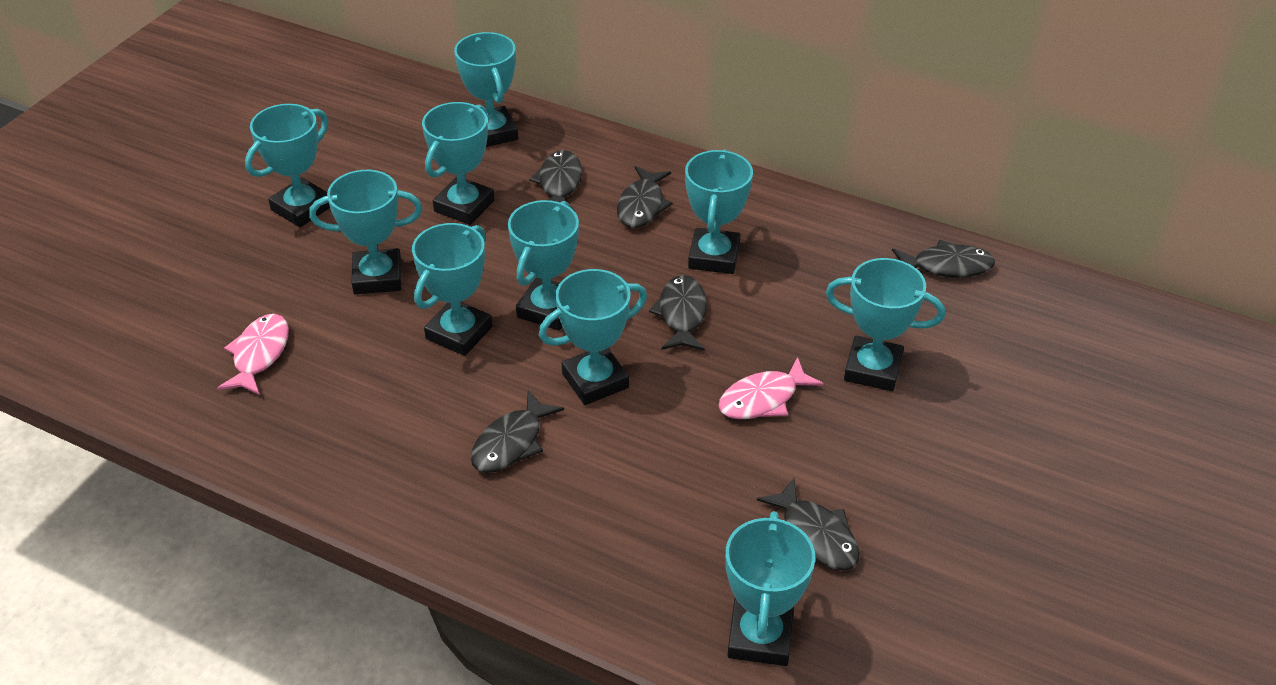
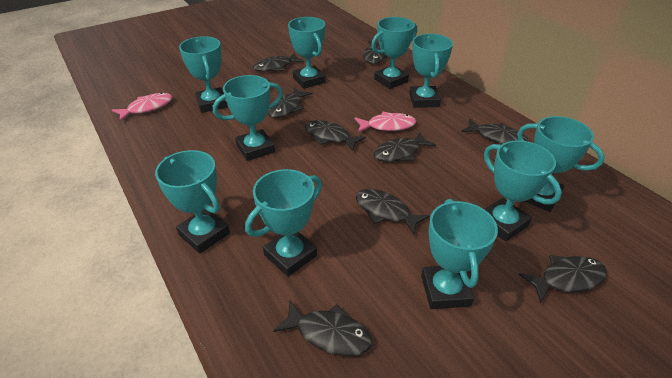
black fish: 6 -> 9

